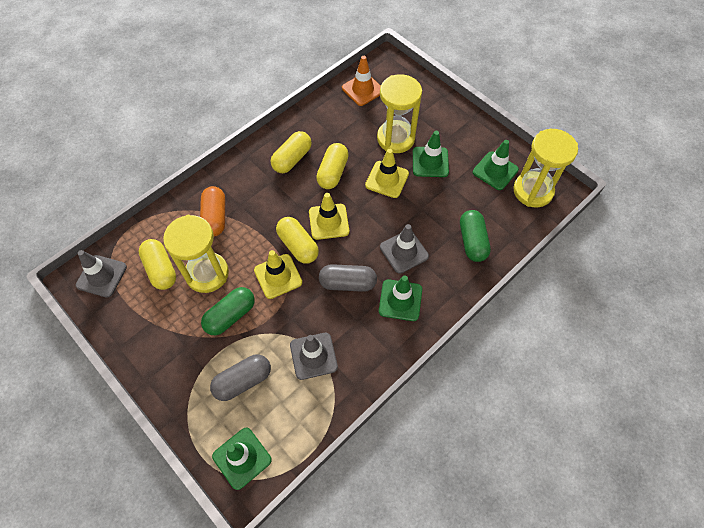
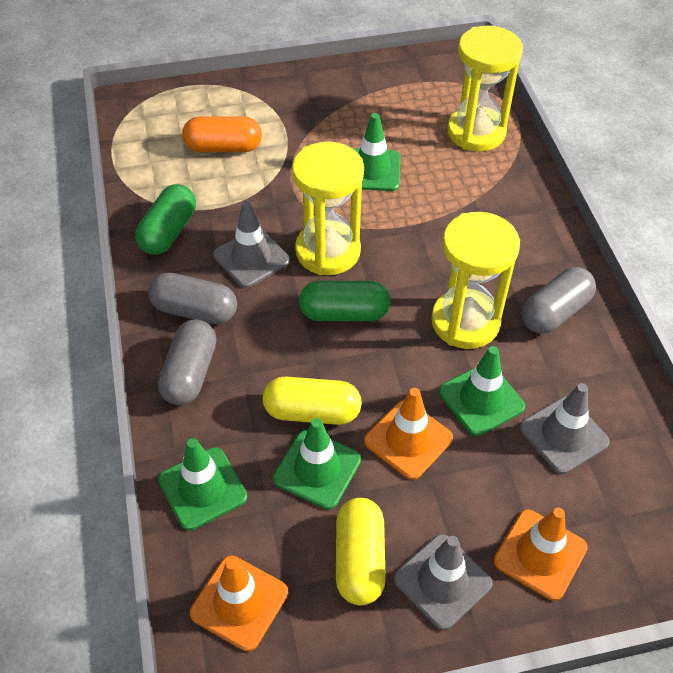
grey capsule: 2 -> 3
orange traffic cone: 1 -> 3
yellow capsule: 4 -> 2
yellow traffic cone: 3 -> 0

